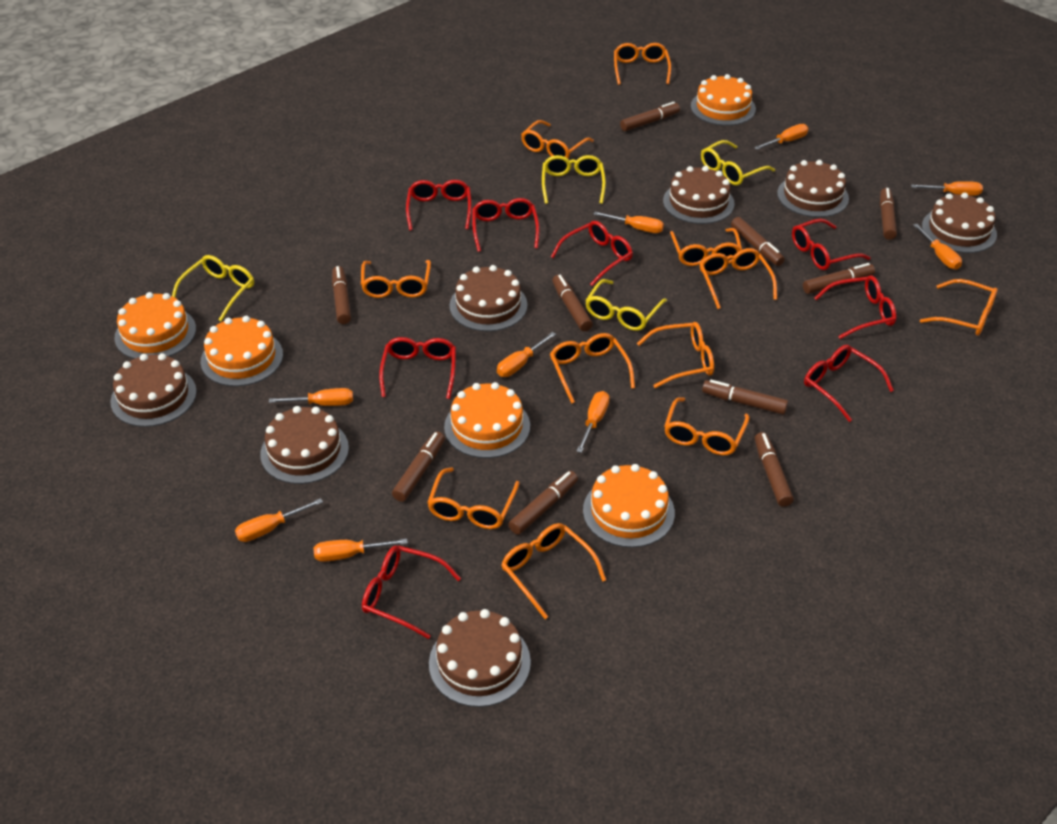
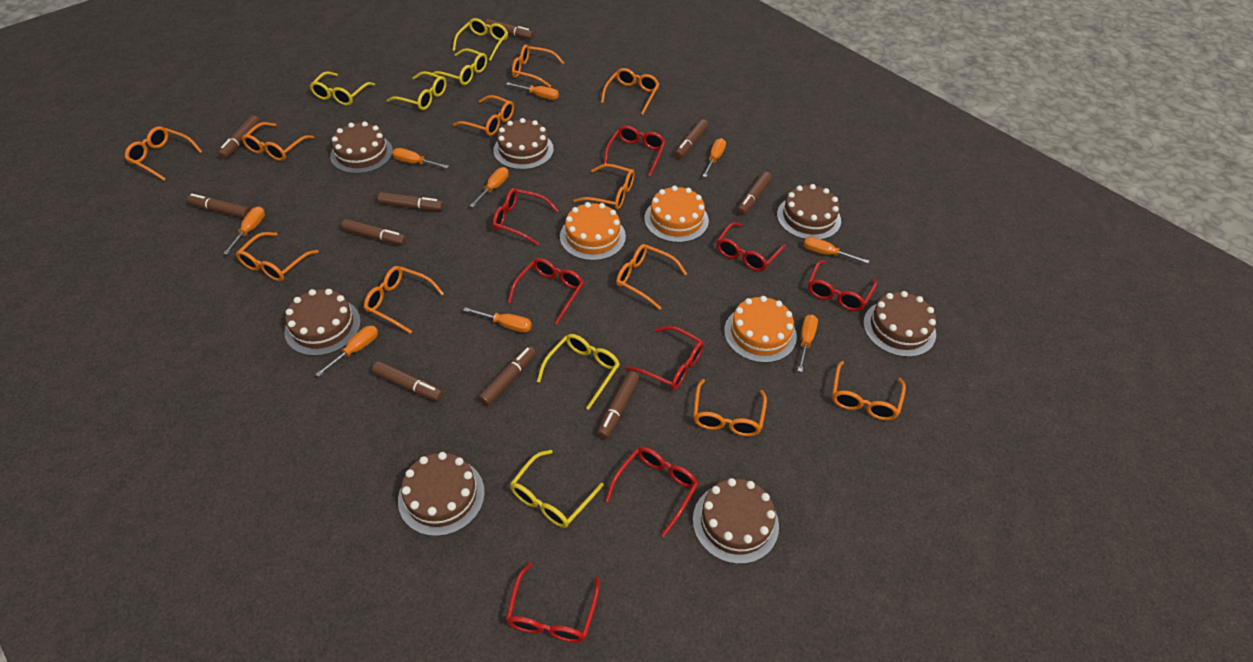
orange cake: 5 -> 3
yellow glasses: 4 -> 6

